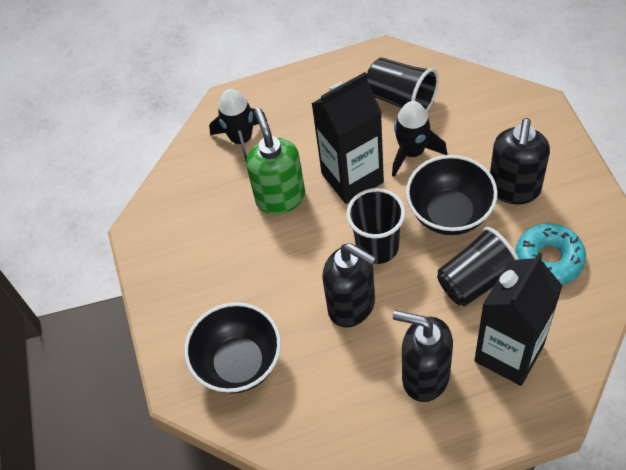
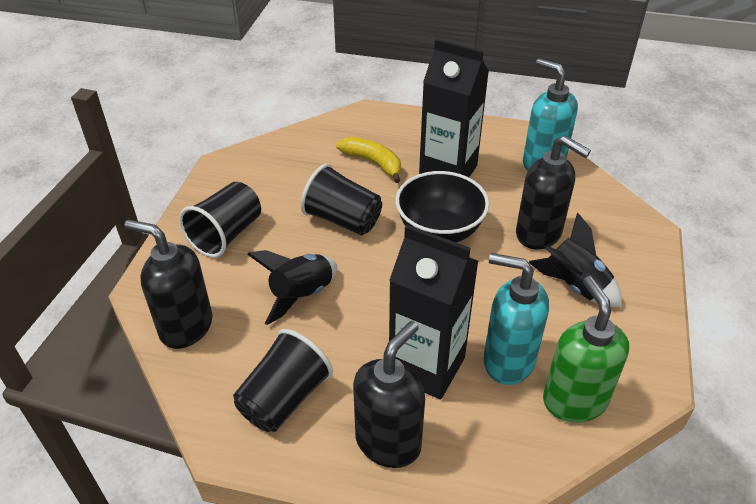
black bowl: 2 -> 1
turquoise donut: 1 -> 0
turquoise soap dispenser: 0 -> 2
yellow banana: 0 -> 1

